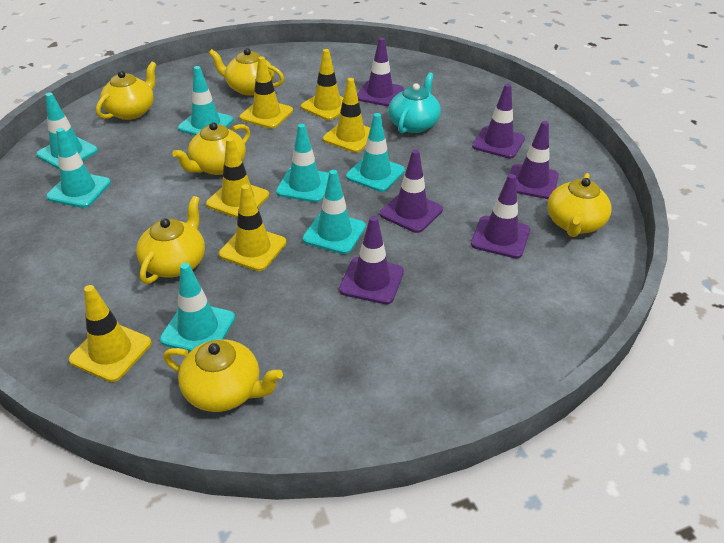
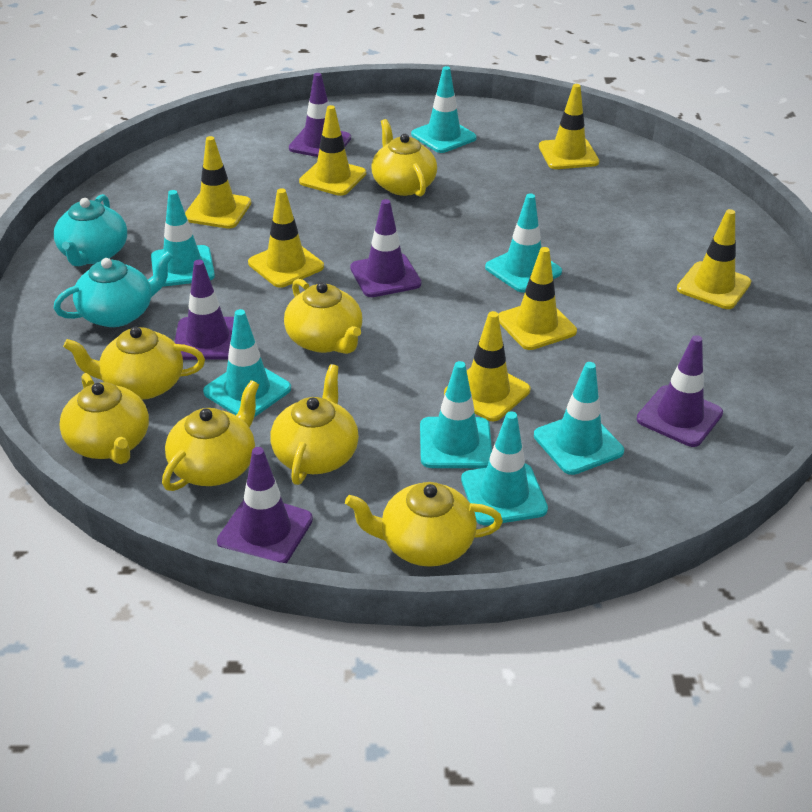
purple traffic cone: 6 -> 5
turquoise teapot: 1 -> 2
yellow teapot: 6 -> 7
yellow traffic cone: 6 -> 7

